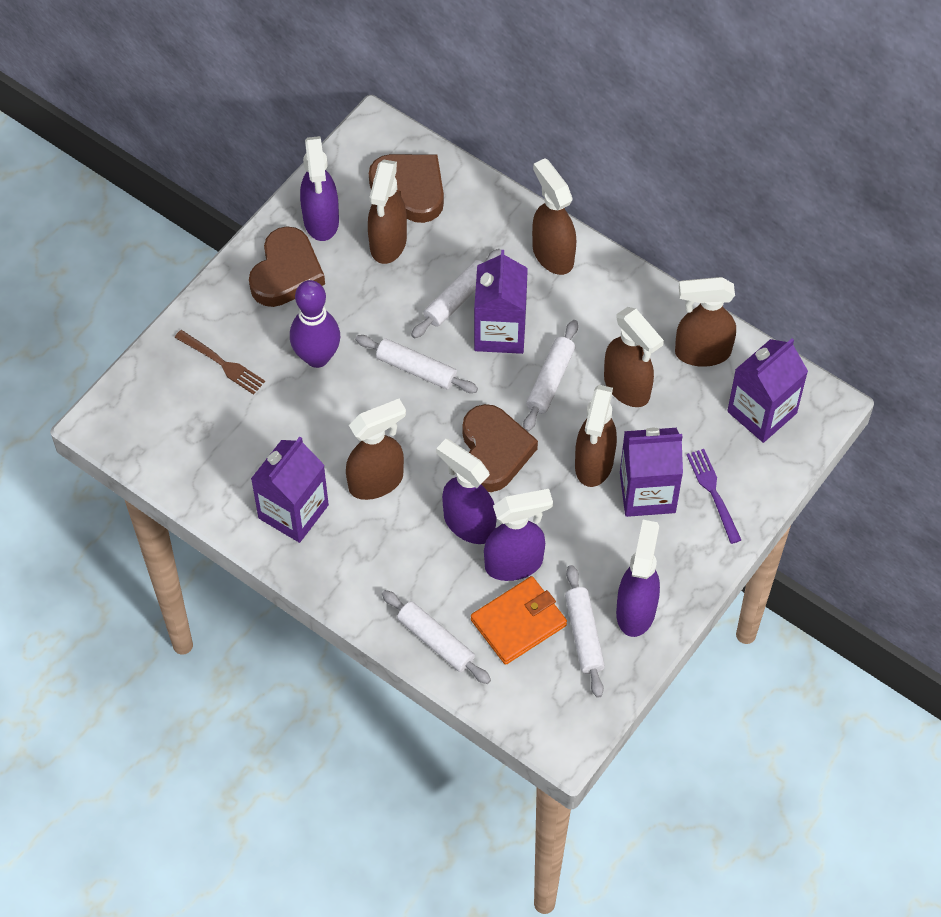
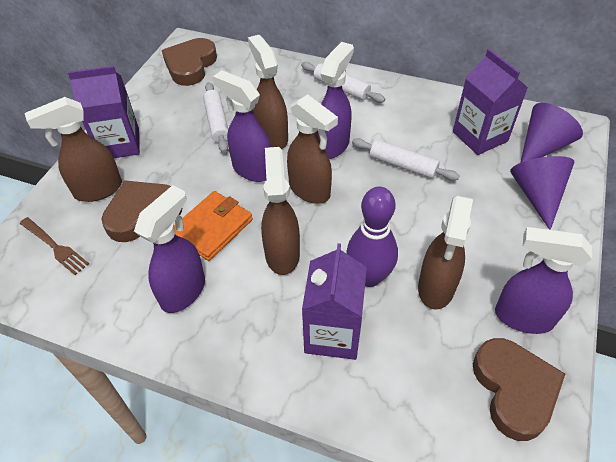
brown spray bottle: 6 -> 5
purple carton: 4 -> 3
purple cone: 0 -> 2
purple fork: 1 -> 0
white rolling pin: 5 -> 3

